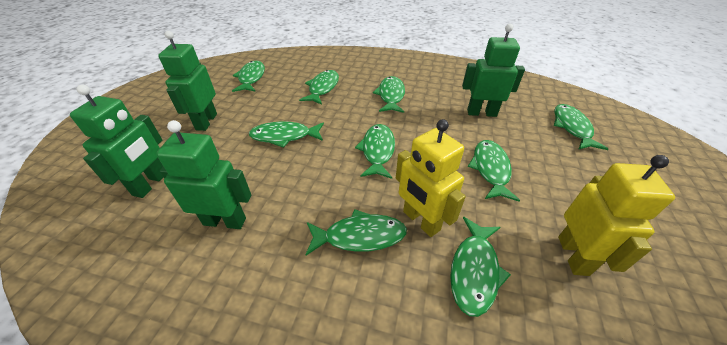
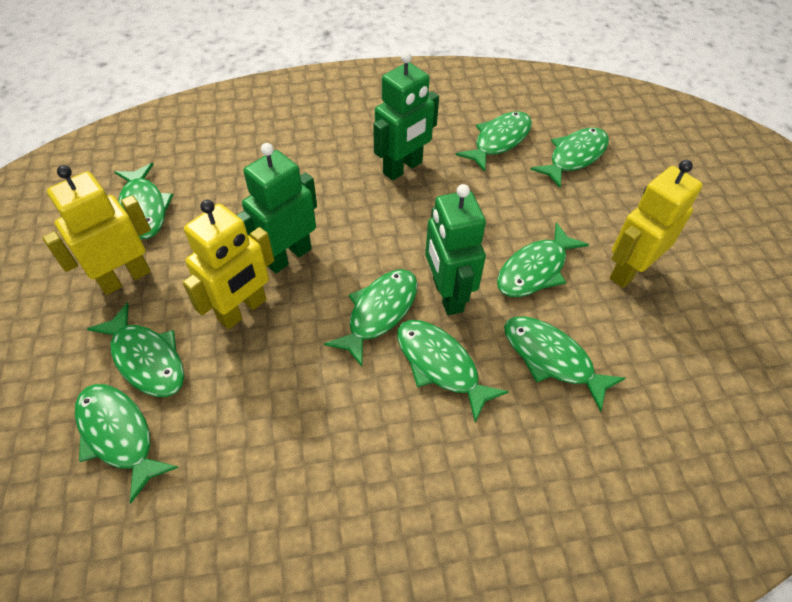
green robot: 4 -> 3
yellow robot: 2 -> 3

